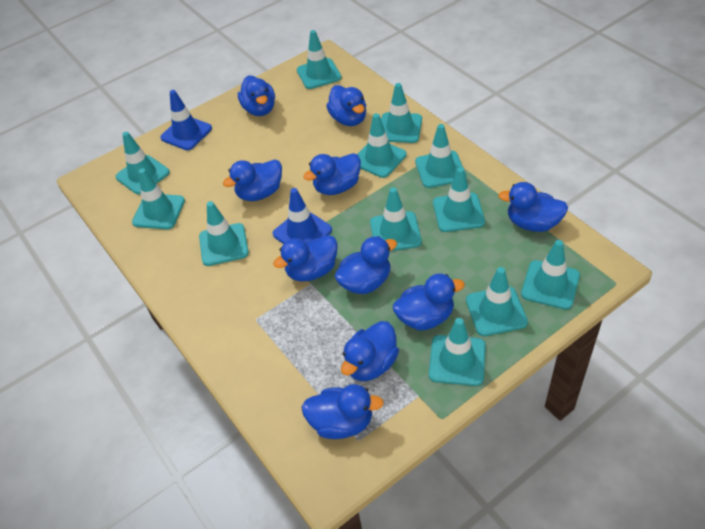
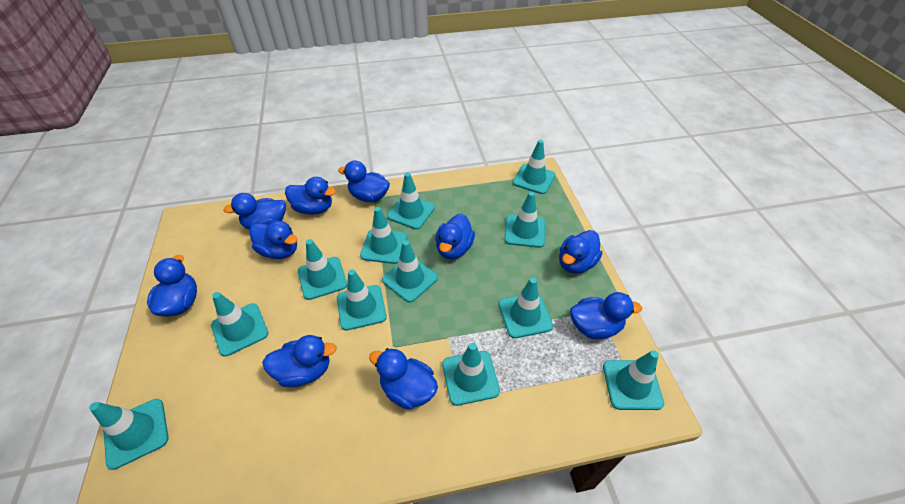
blue traffic cone: 2 -> 0

